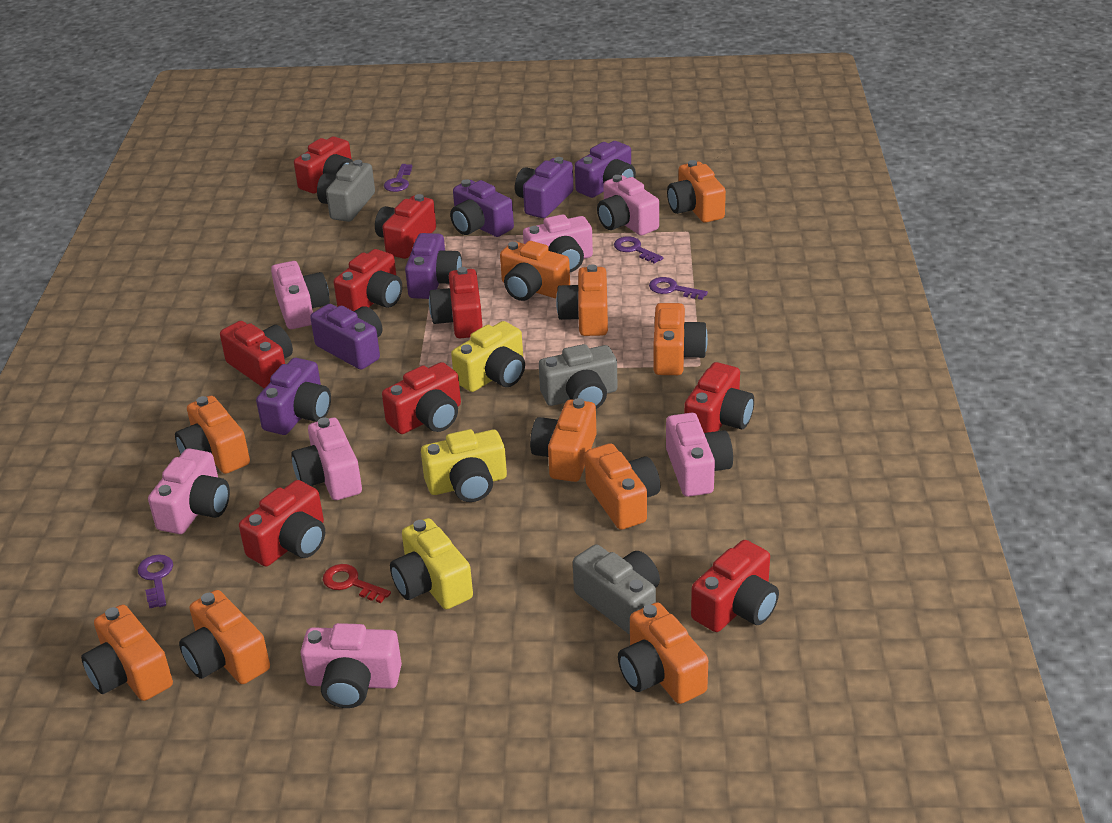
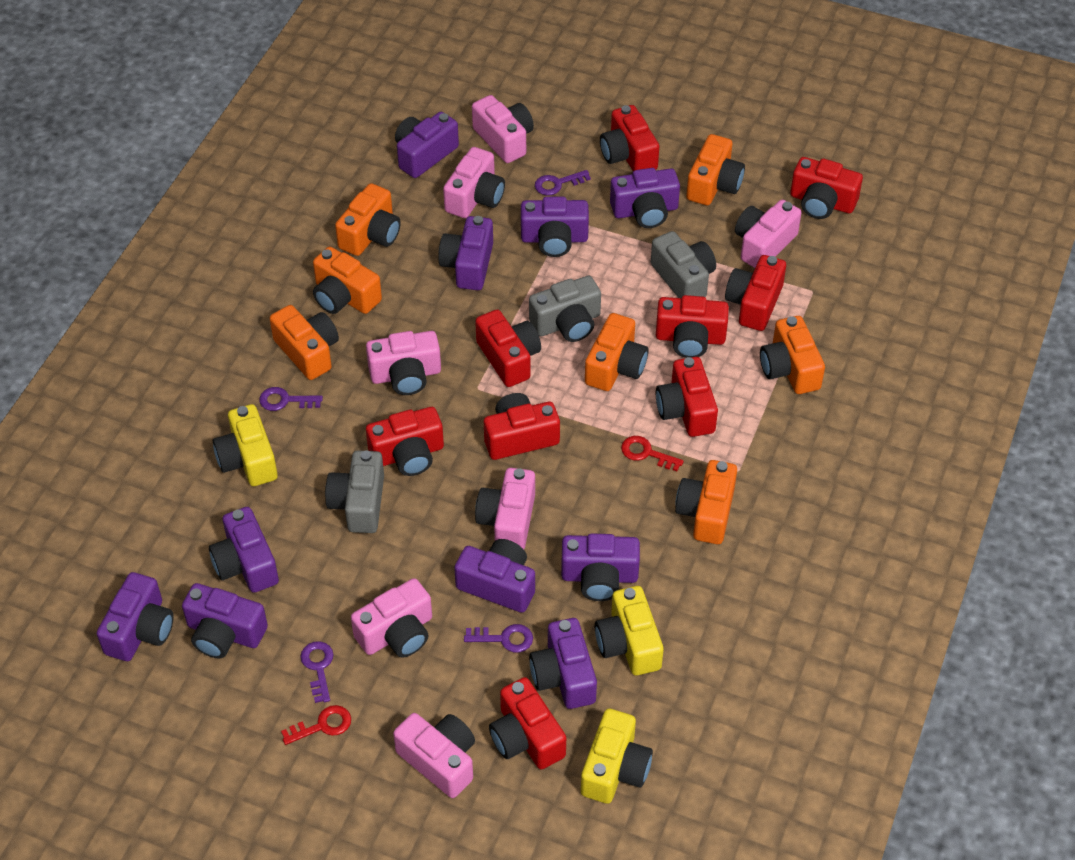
orange camera: 10 -> 7
purple camera: 6 -> 10
red key: 1 -> 2

